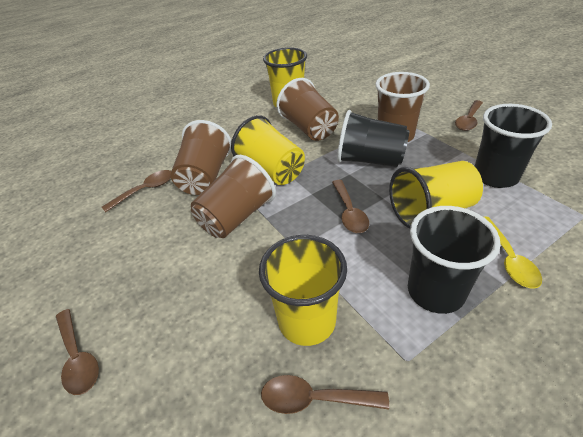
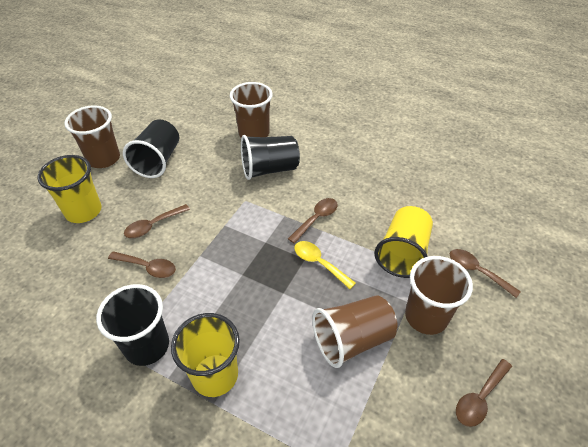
yellow cup: 4 -> 3

